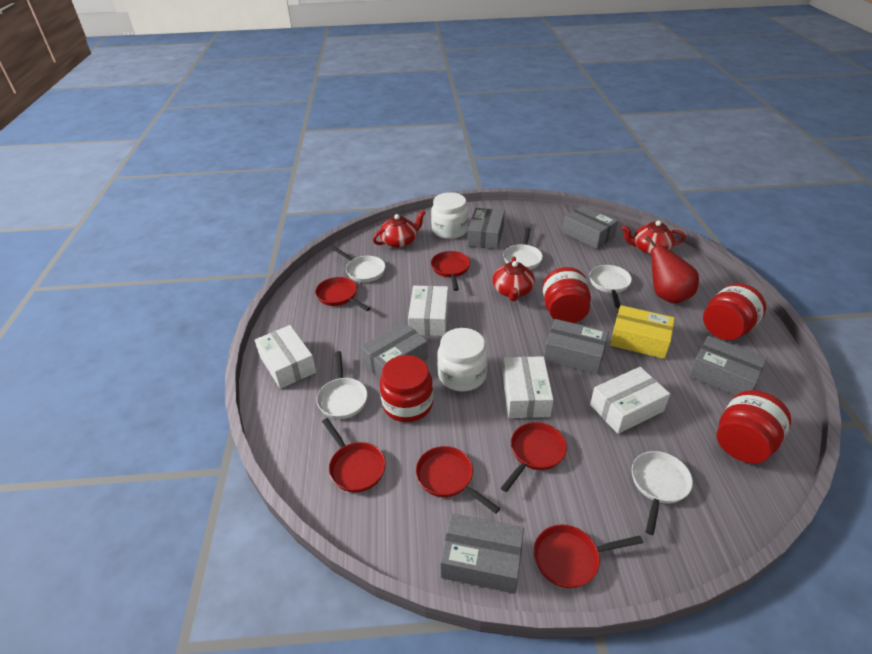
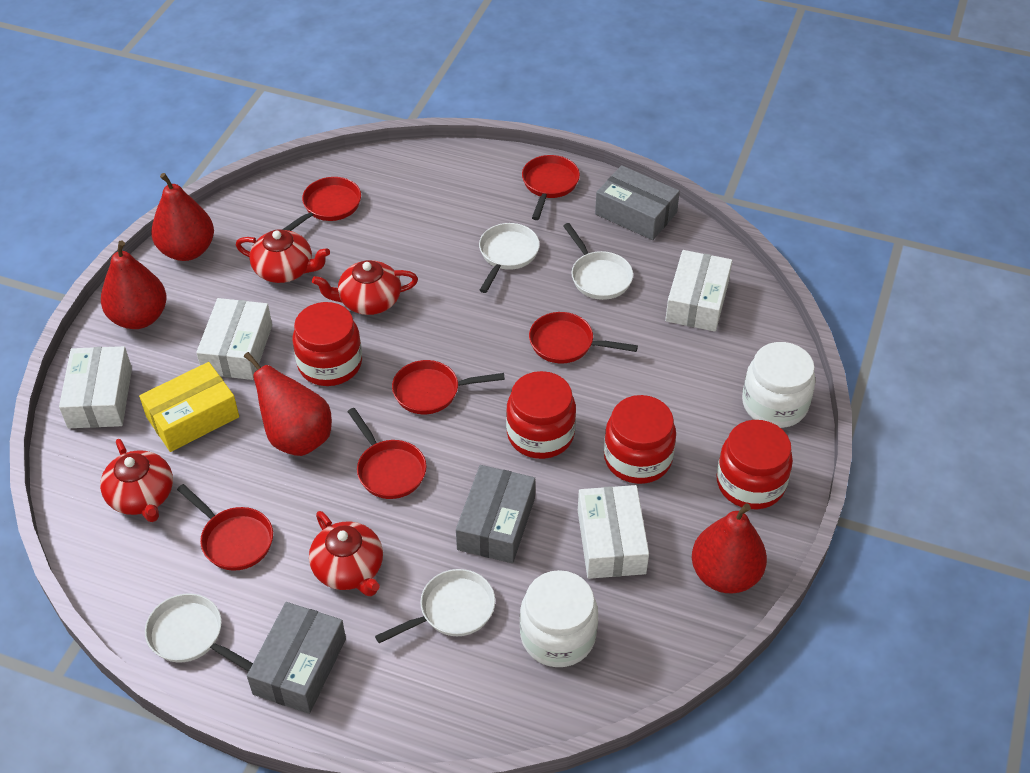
grey box: 6 -> 3
red pear: 1 -> 4
red teapot: 3 -> 4
white pan: 5 -> 4

